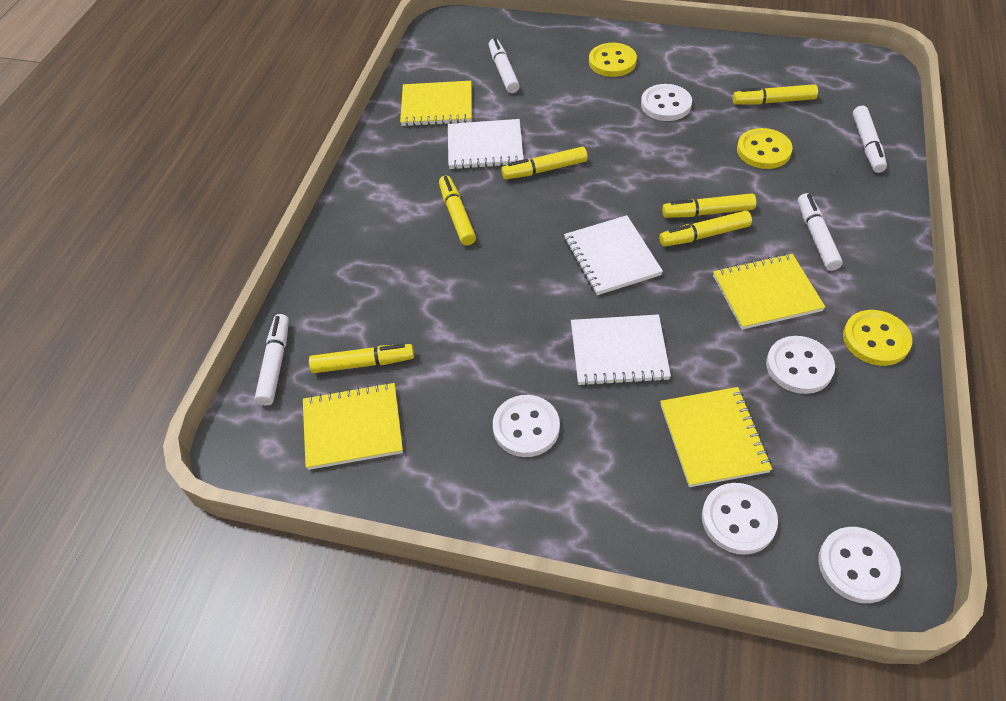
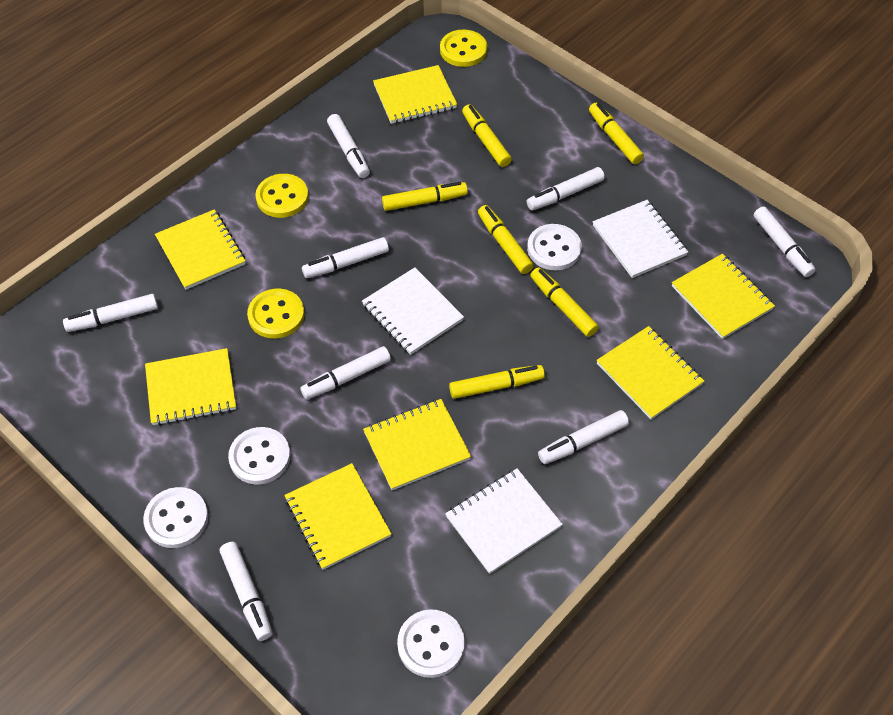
white button: 5 -> 4
white marker: 4 -> 8
yellow notebook: 4 -> 7

